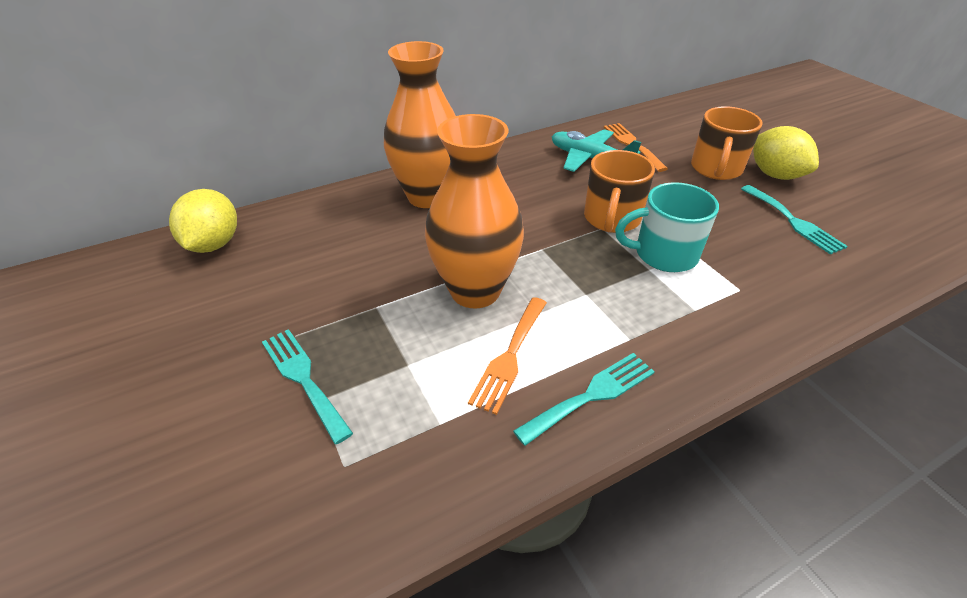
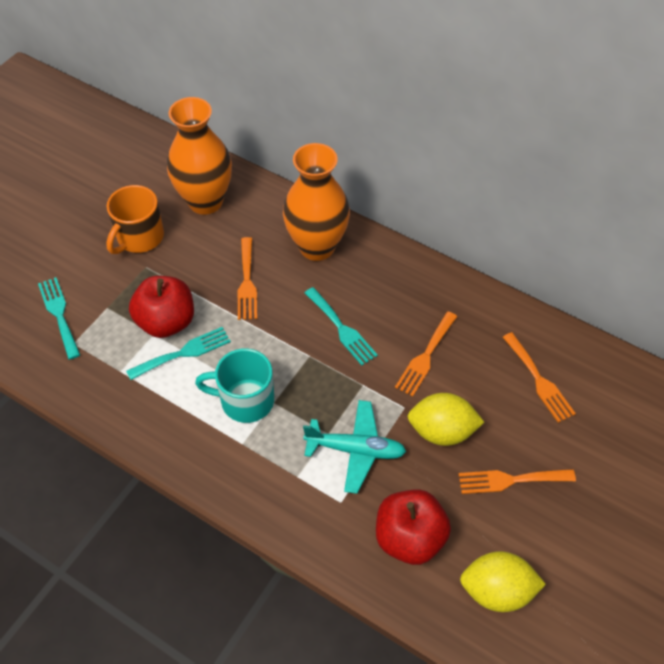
orange fork: 2 -> 4
orange mug: 2 -> 1
red apple: 0 -> 2

